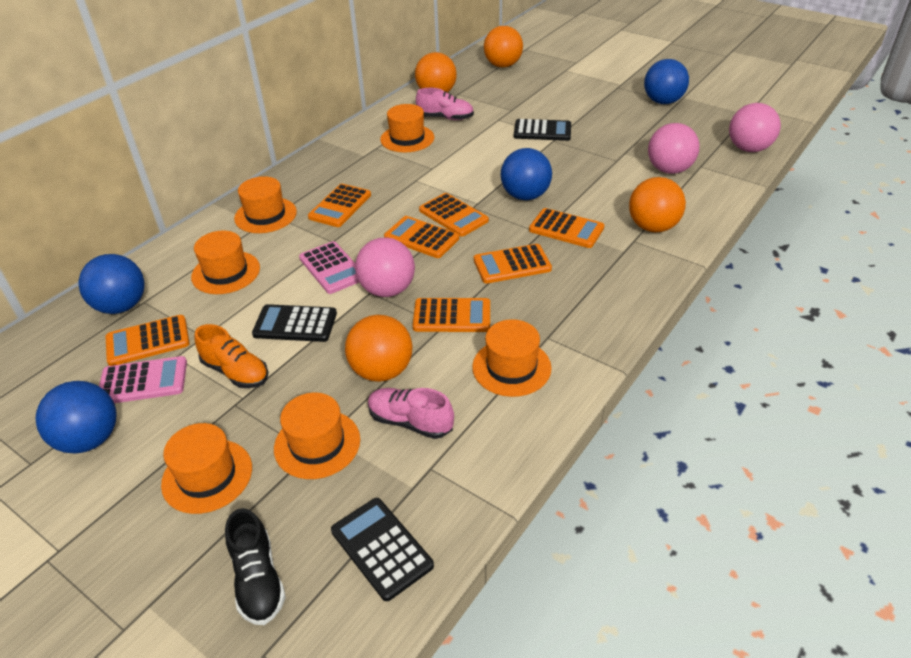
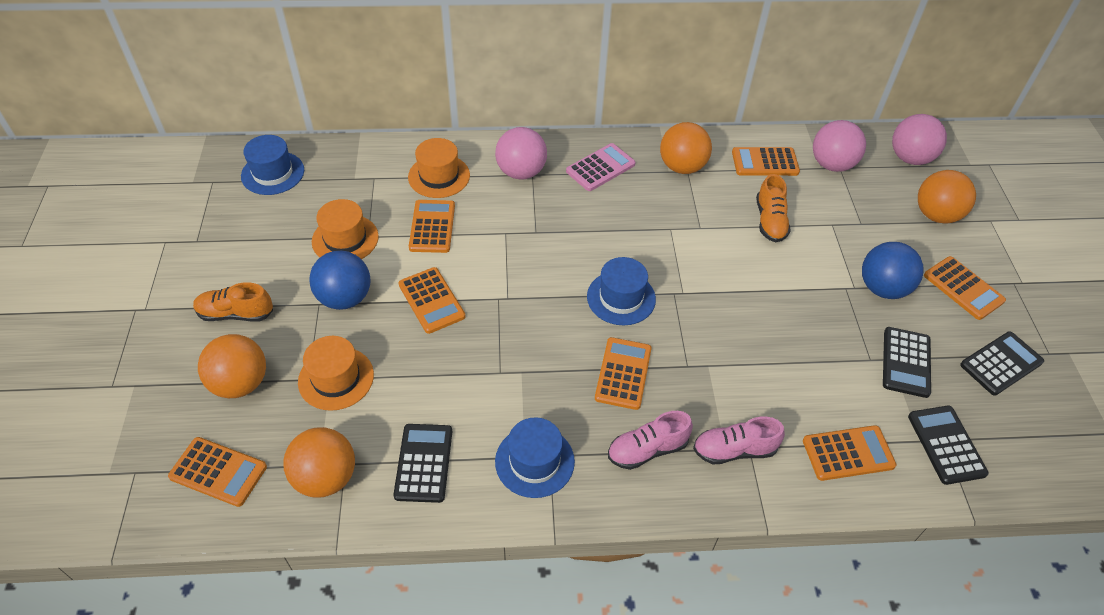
black calculator: 3 -> 4
black shoe: 1 -> 0
blue ball: 4 -> 2
blue hat: 0 -> 3
orange hat: 6 -> 3
orange shoe: 1 -> 2
pink calculator: 2 -> 1

